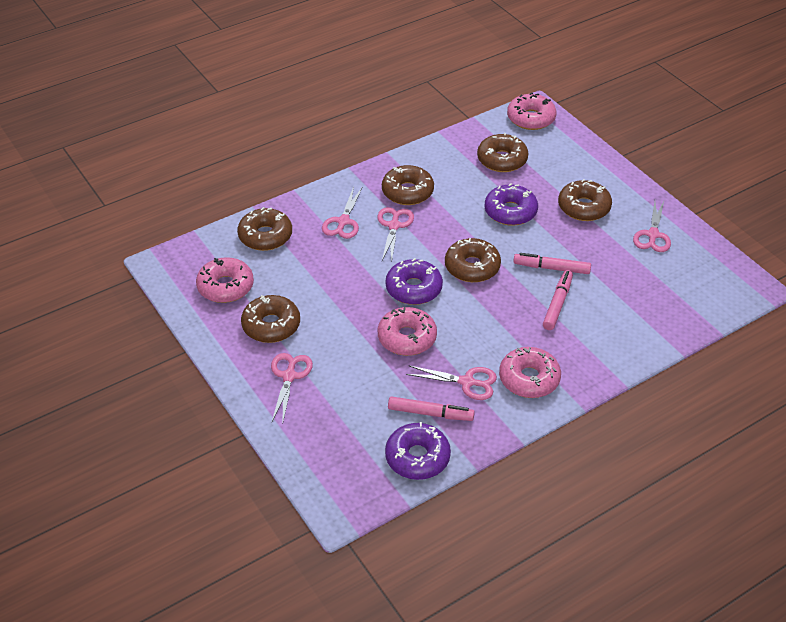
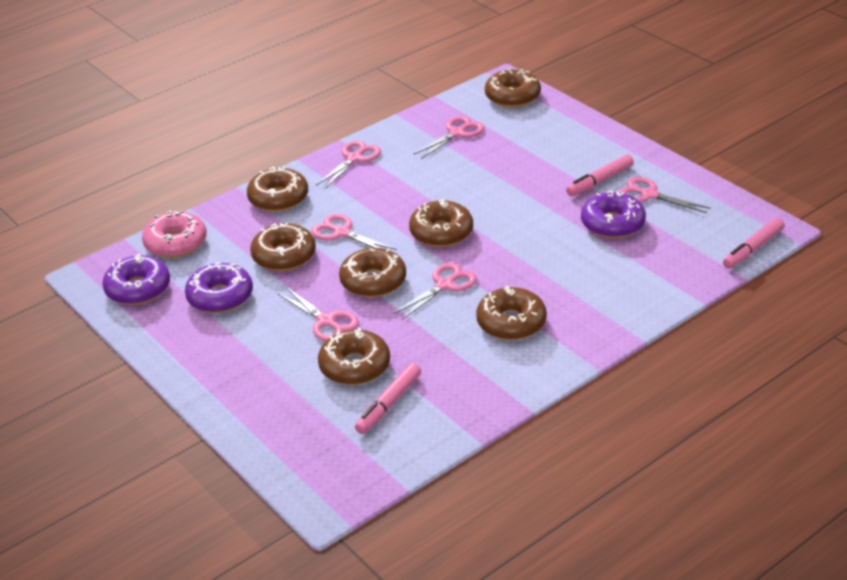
brown donut: 6 -> 7
pink donut: 4 -> 1
pink scissors: 5 -> 6

